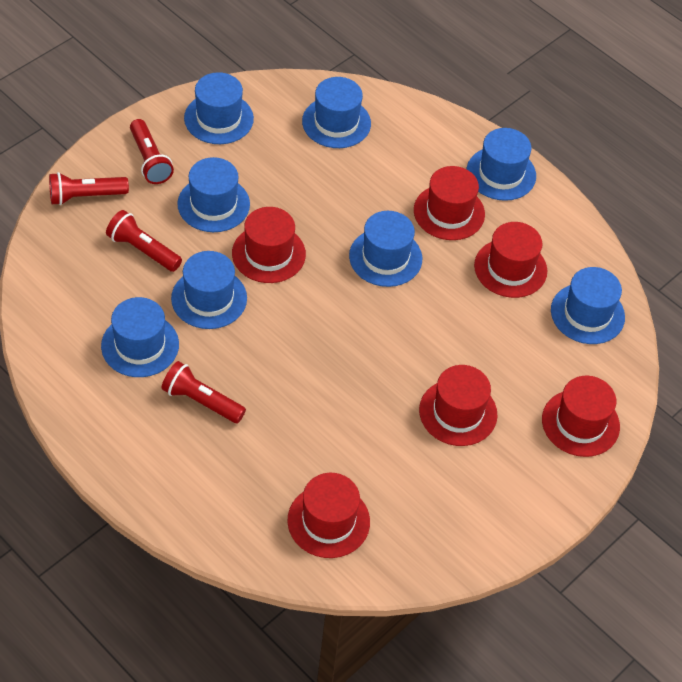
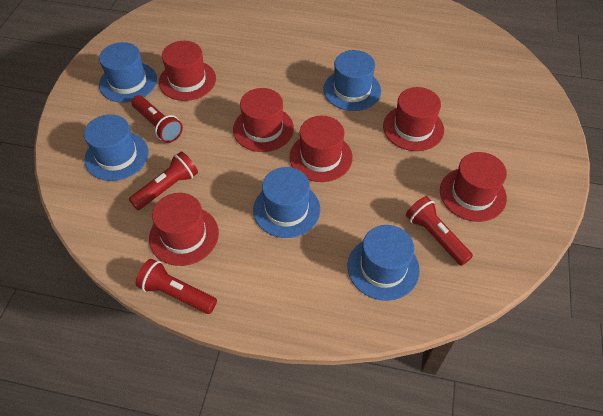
blue hat: 8 -> 5

